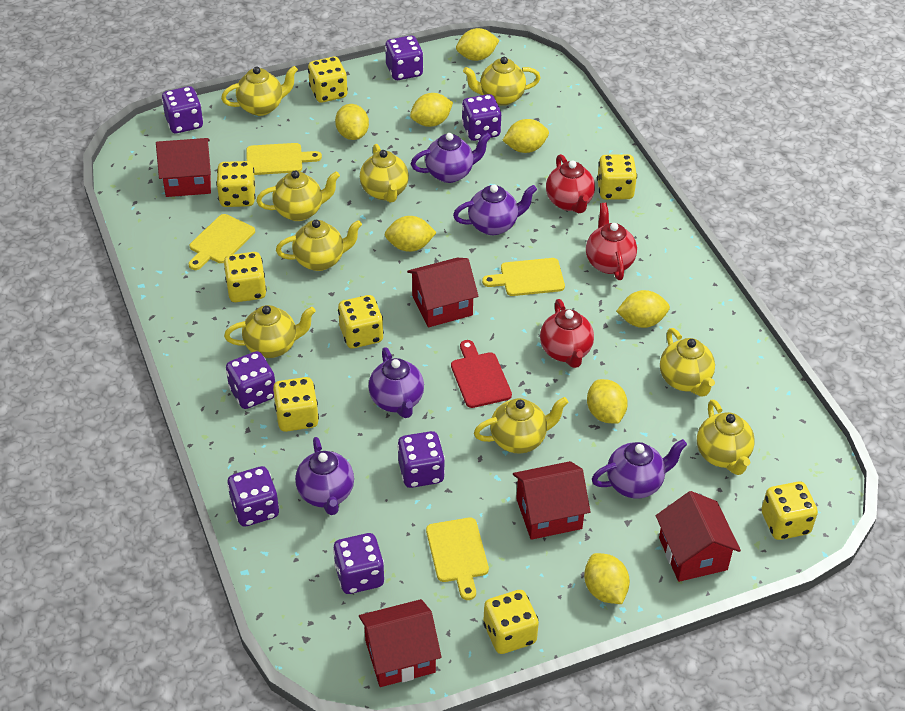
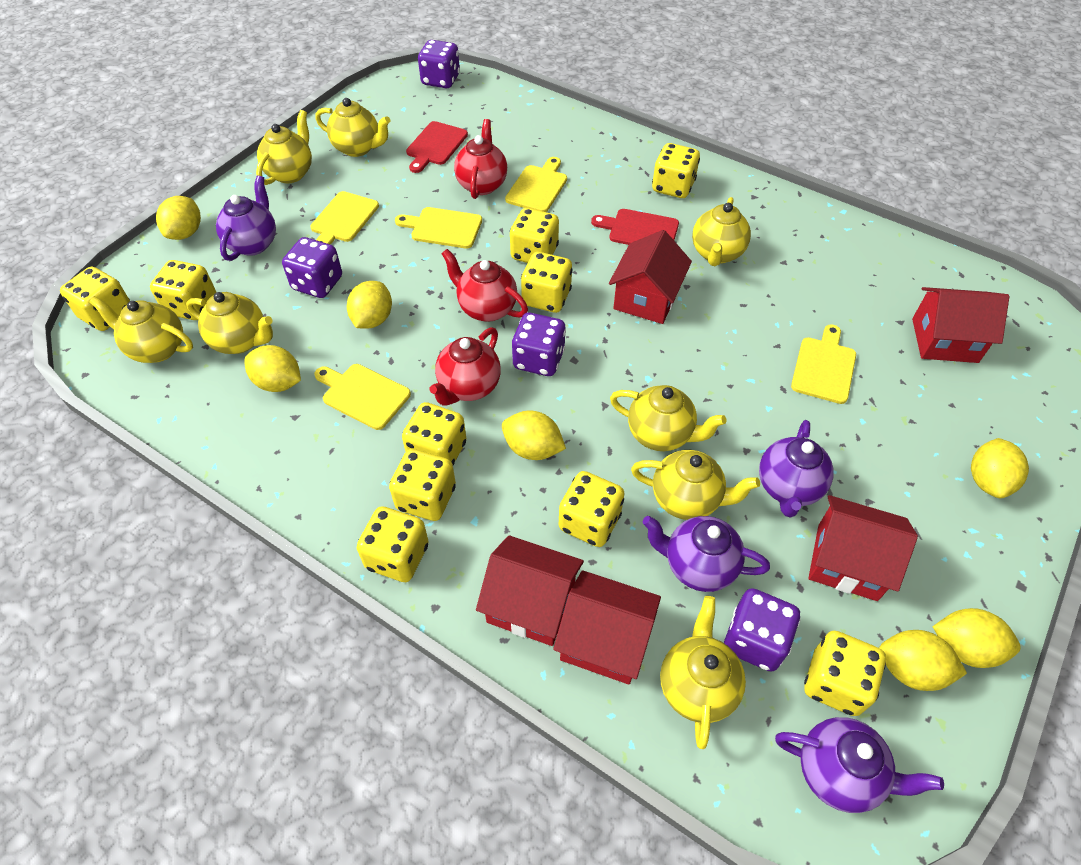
purple dice: 7 -> 4
purple teapot: 5 -> 4
red cutting board: 1 -> 2
yellow cutting board: 4 -> 5
yellow dice: 8 -> 10
yellow lemon: 8 -> 7
yellow teapot: 9 -> 8

